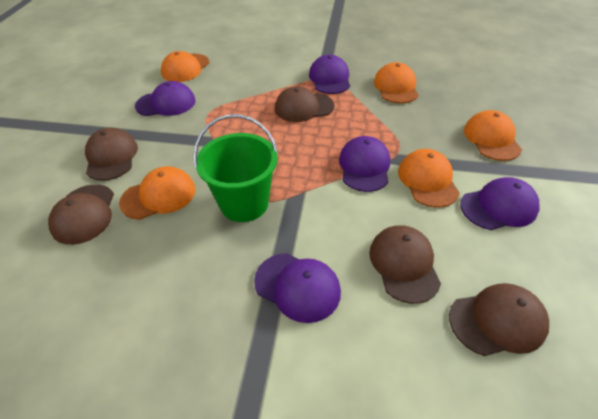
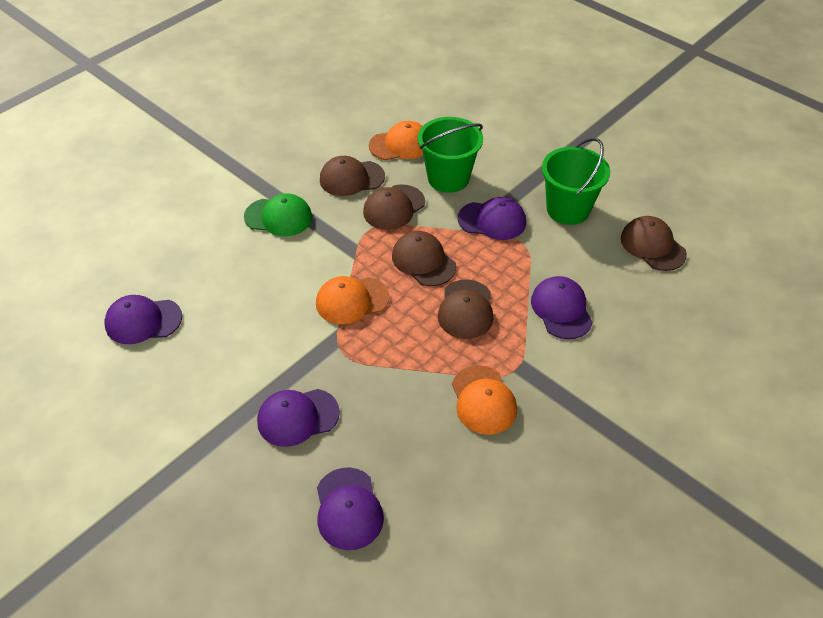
green bucket: 1 -> 2
green cap: 0 -> 1
orange cap: 5 -> 3

